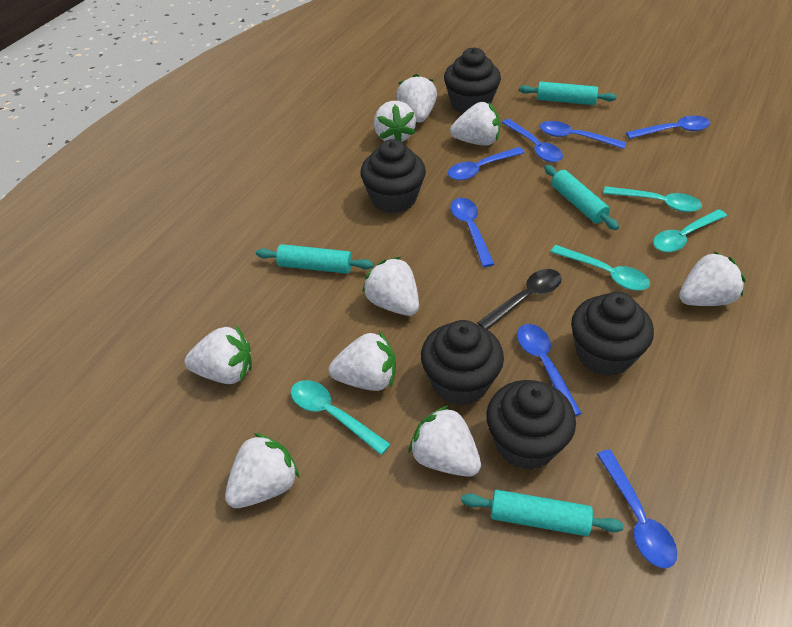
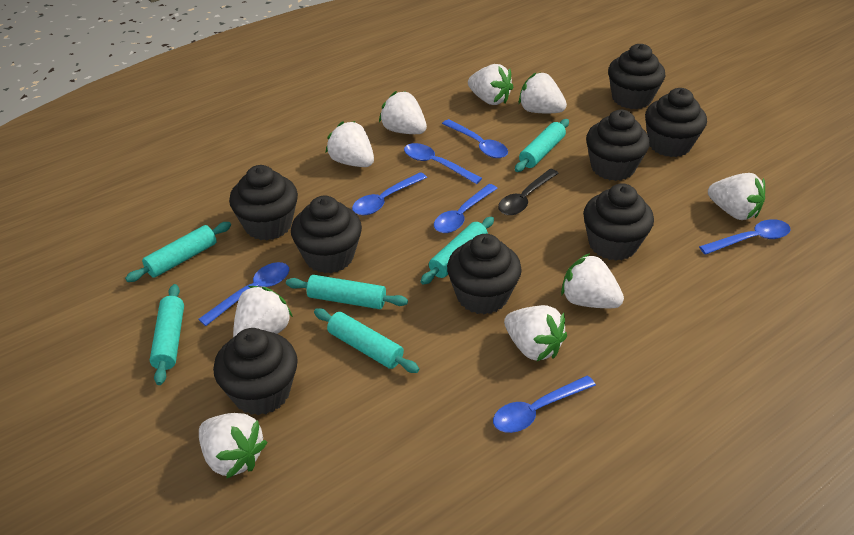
black cupcake: 5 -> 8
turquoise rolling pin: 4 -> 6
turquoise spoon: 4 -> 0

